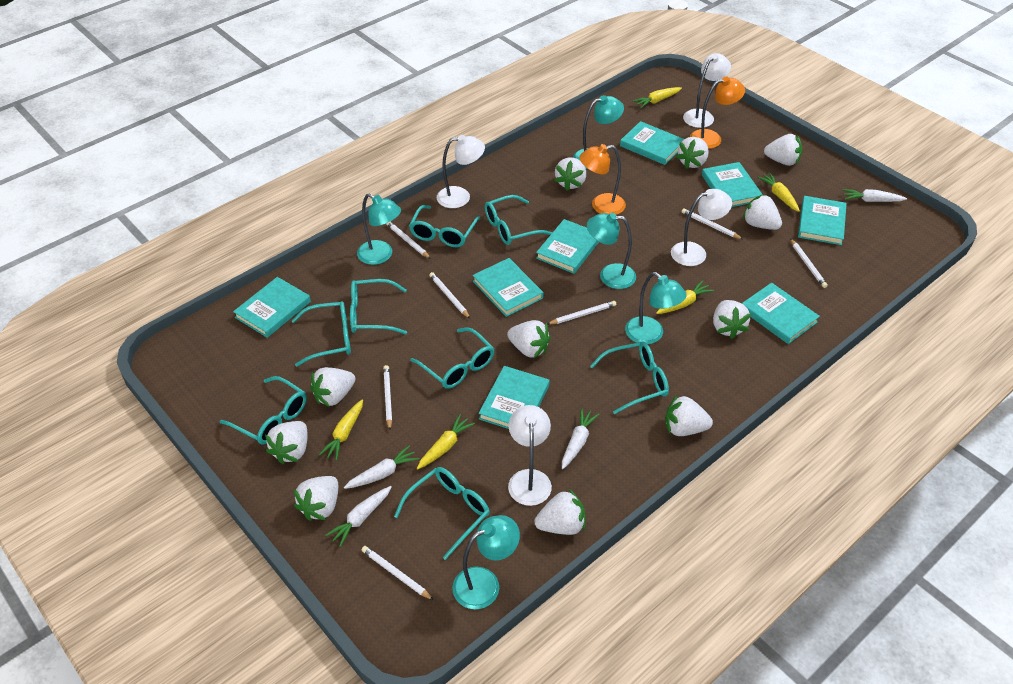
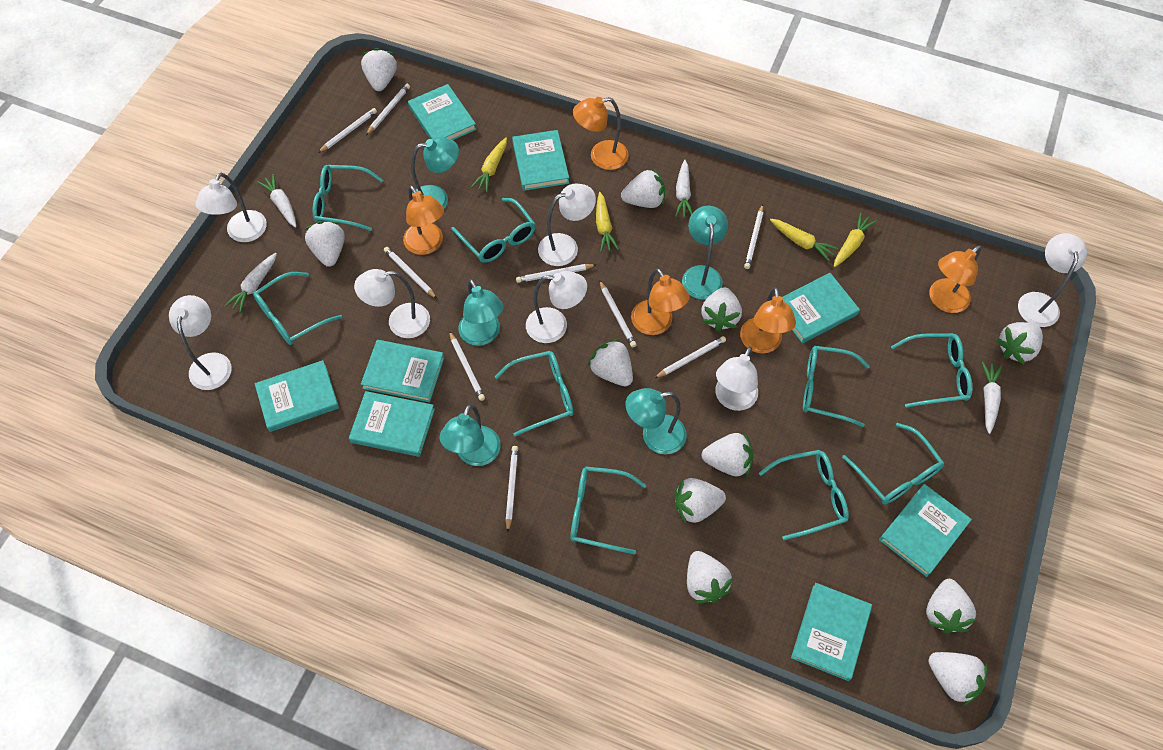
orange lamp: 2 -> 5
turquoise glasses: 8 -> 9
white lamp: 4 -> 7
white pencil: 7 -> 9
yellow carrot: 5 -> 4

